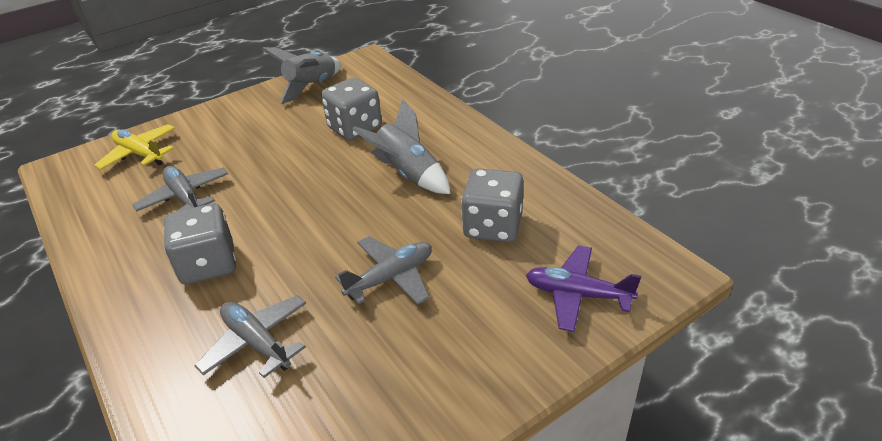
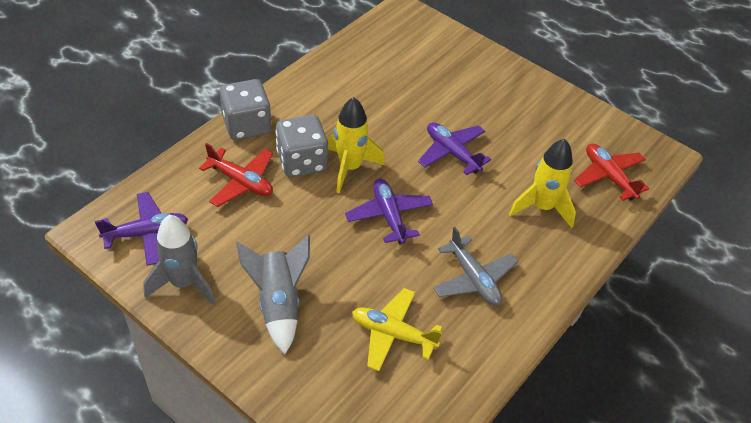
grey dice: 3 -> 2
grey plane: 3 -> 1
purple plane: 1 -> 3
red plane: 0 -> 2
yellow rocket: 0 -> 2

